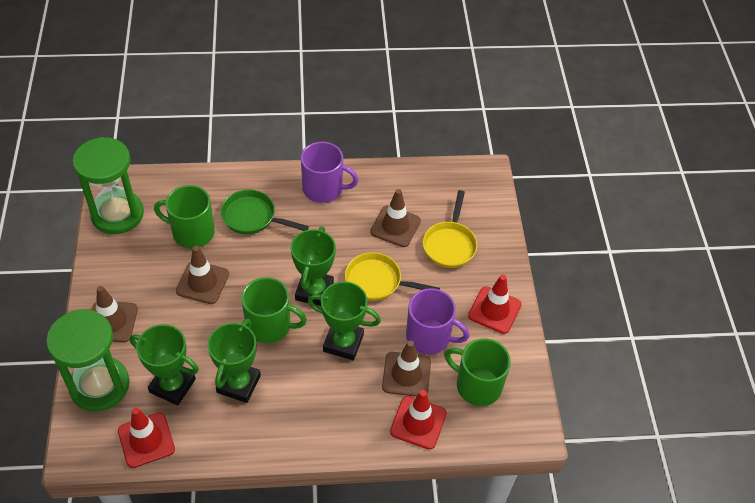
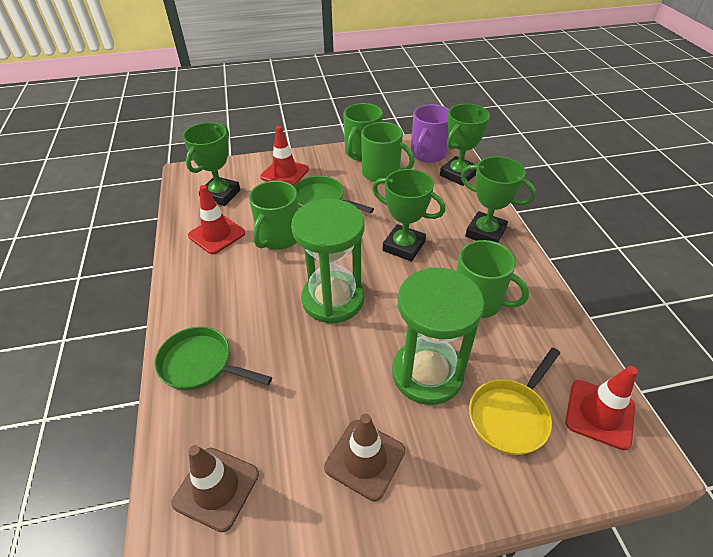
brown traffic cone: 4 -> 2
green mug: 3 -> 4
green pan: 1 -> 2
purple mug: 2 -> 1
yellow pan: 2 -> 1

